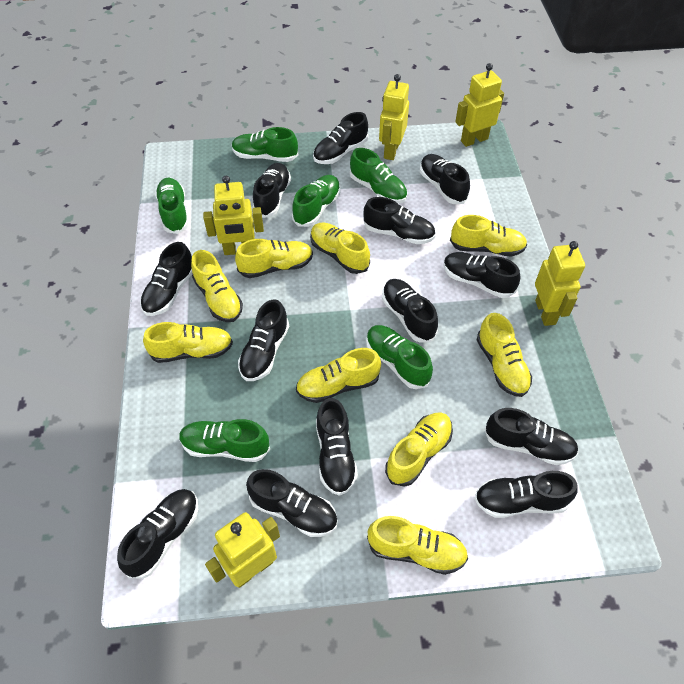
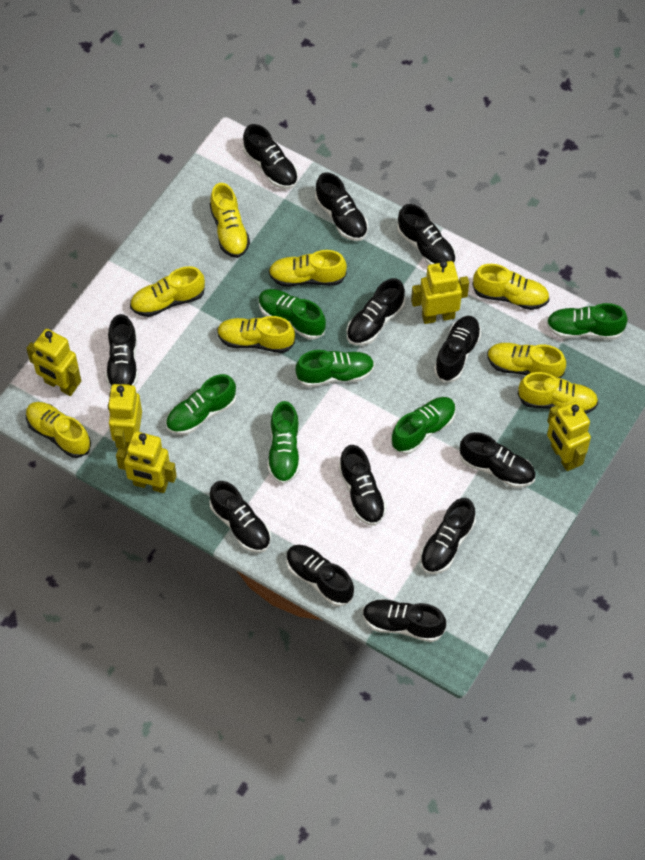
black shoe: 13 -> 12
yellow shoe: 9 -> 8

